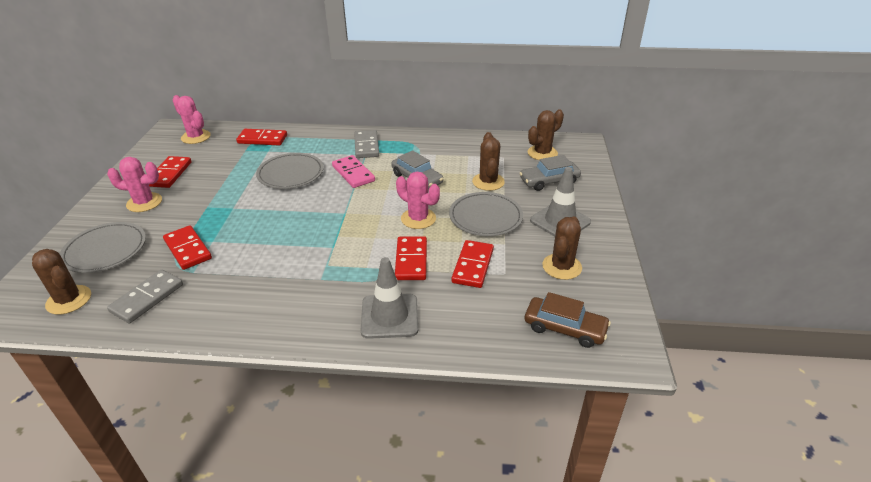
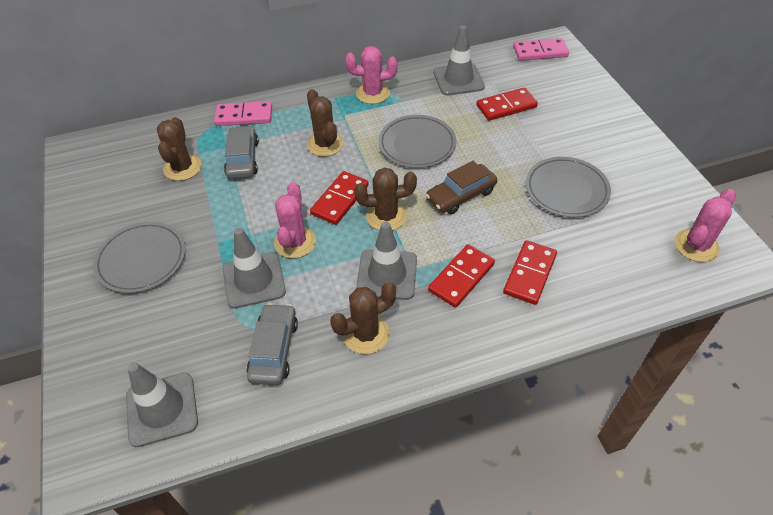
grey domino: 2 -> 0
grey traffic cone: 2 -> 4
pink domino: 1 -> 2
red domino: 5 -> 4

